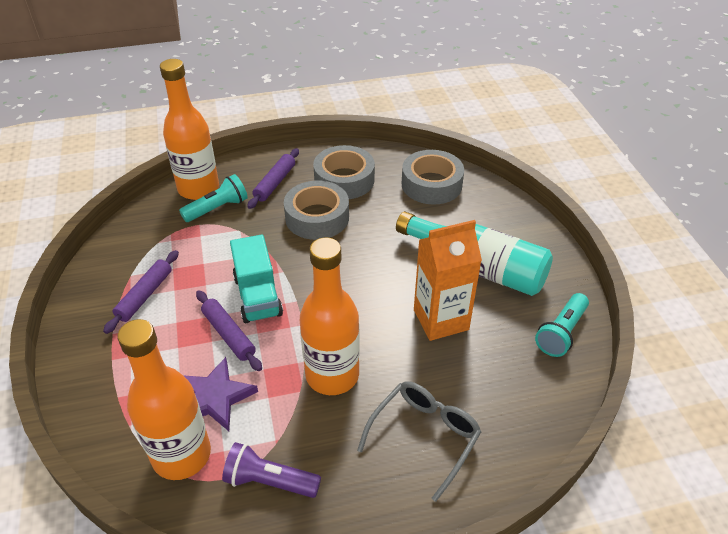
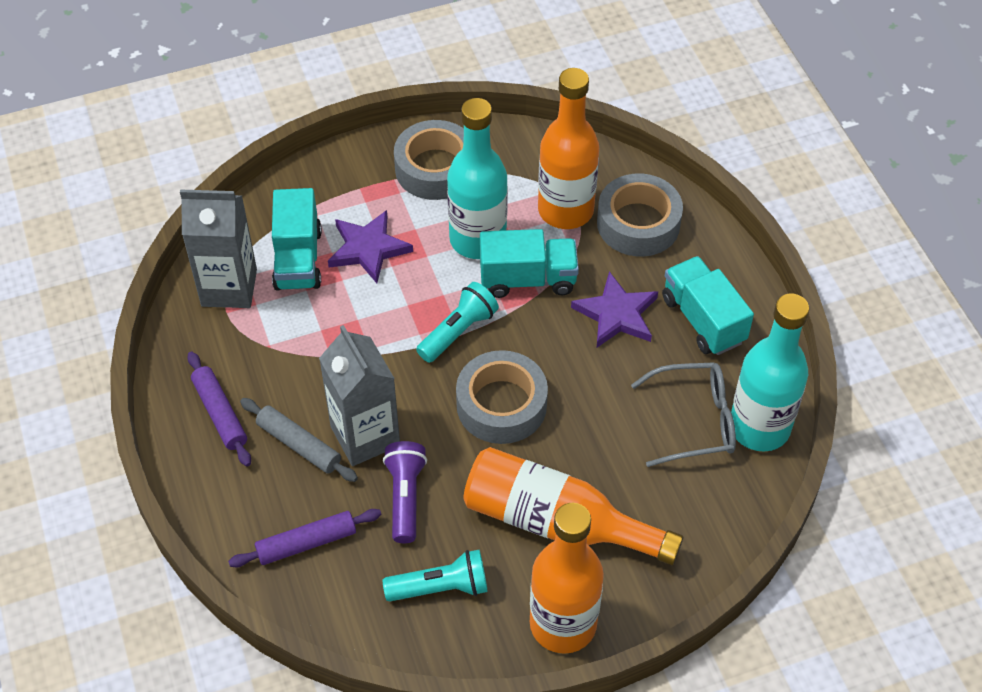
grey carton: 0 -> 2
grey rolling pin: 0 -> 1
orange carton: 1 -> 0
purple rolling pin: 3 -> 2
purple star: 1 -> 2
turquoise bottle: 1 -> 2
turquoise truck: 1 -> 3

